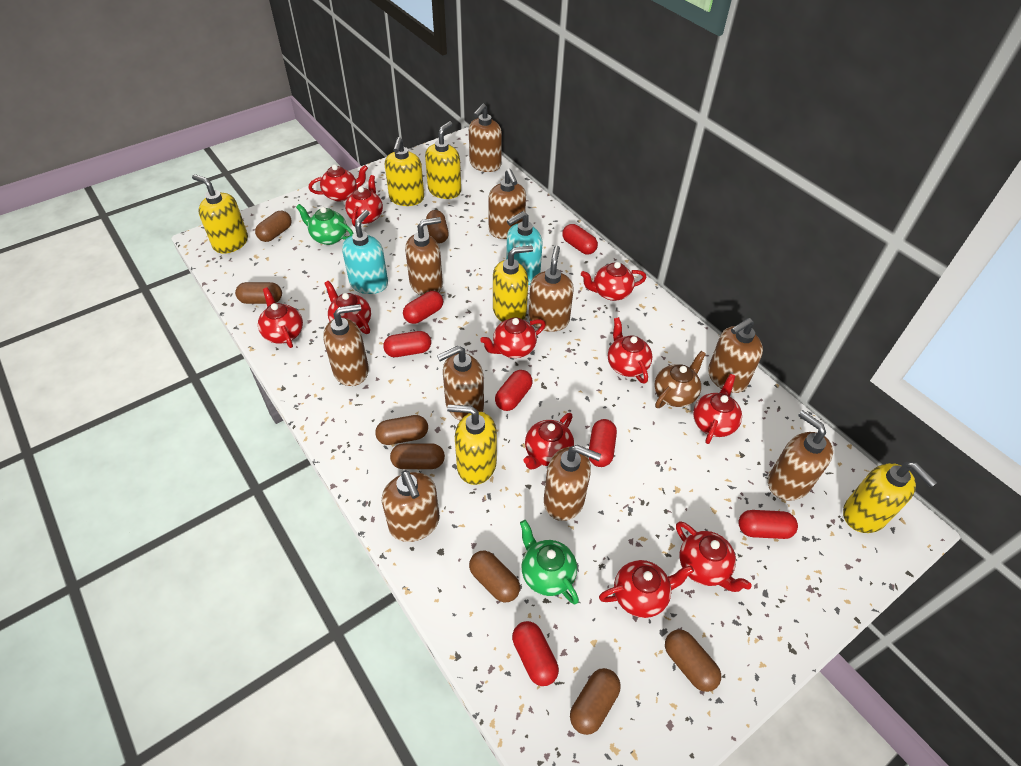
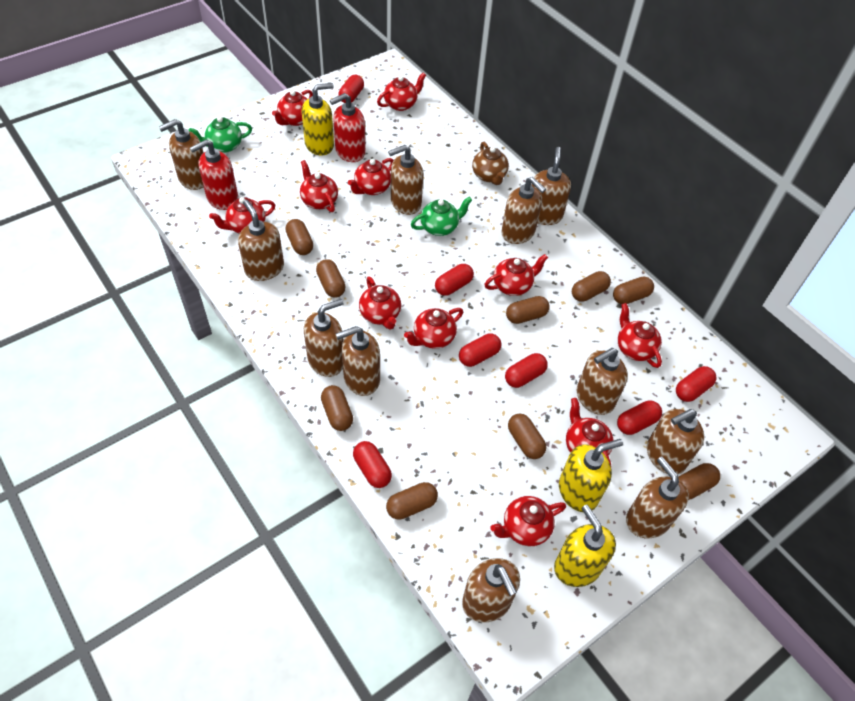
brown capsule: 8 -> 9
brown soap dispenser: 10 -> 11
red soap dispenser: 0 -> 2
turquoise soap dispenser: 2 -> 0
yellow soap dispenser: 6 -> 3

